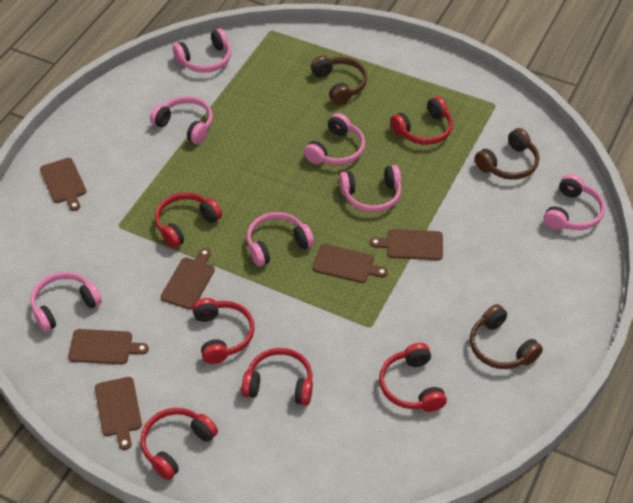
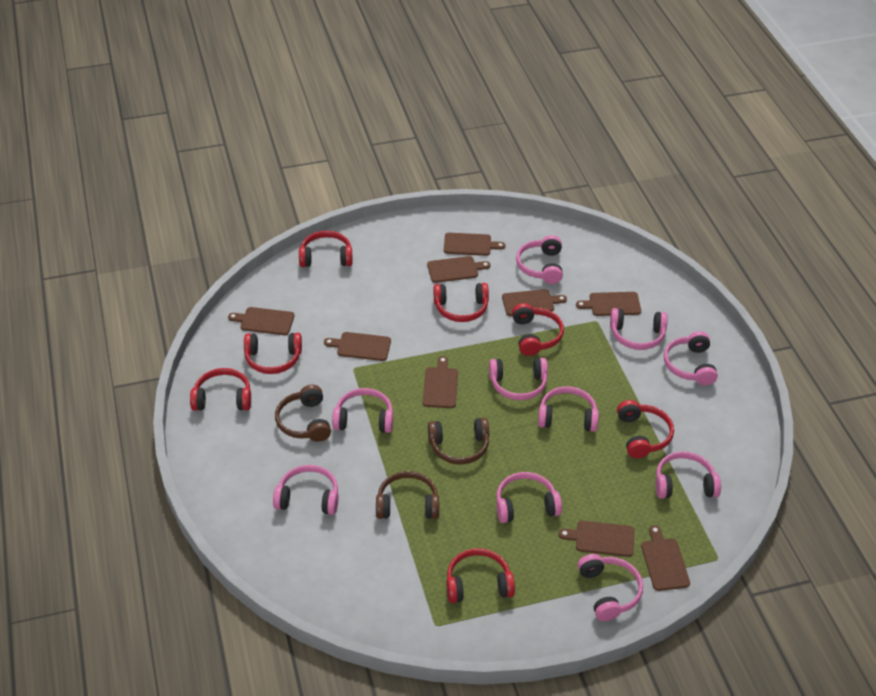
brown cutting board: 6 -> 9
pink headphones: 7 -> 10
red headphones: 6 -> 7

